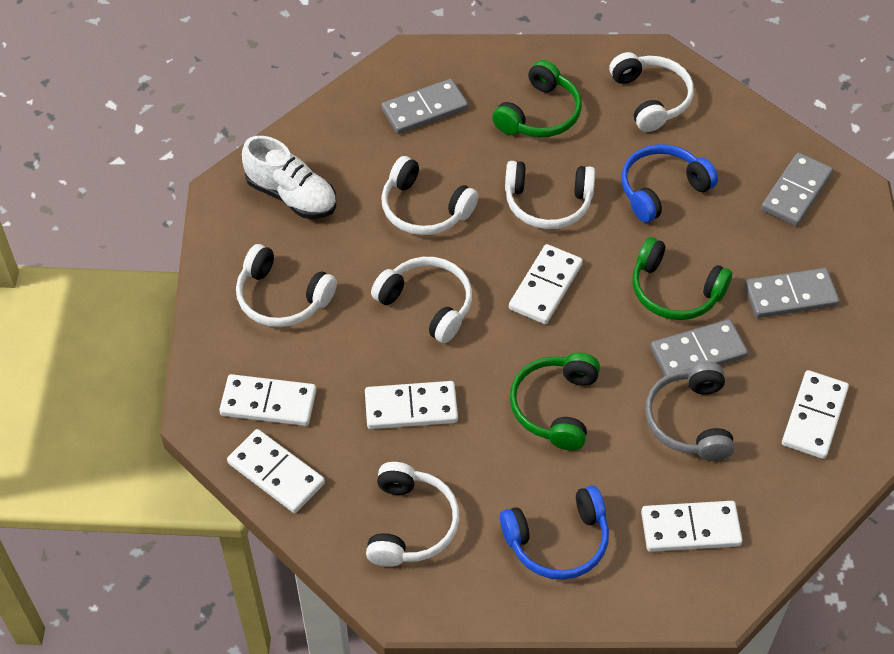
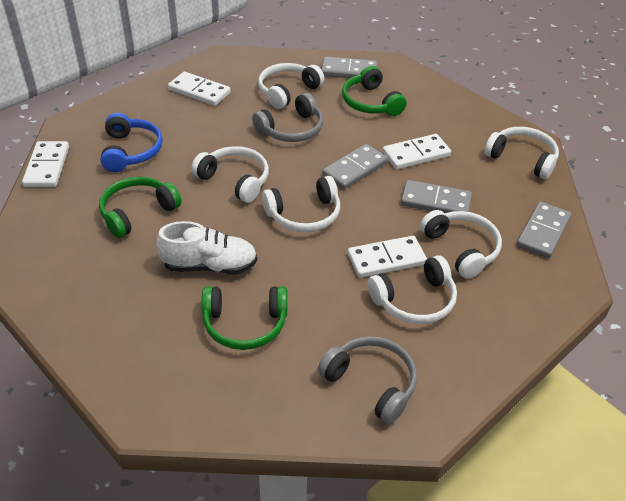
blue headphones: 2 -> 1
grey headphones: 1 -> 2
white domino: 6 -> 4

